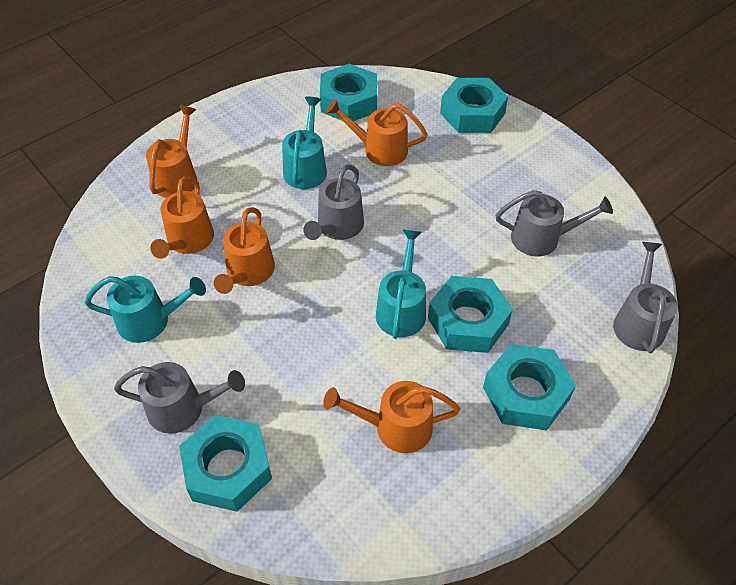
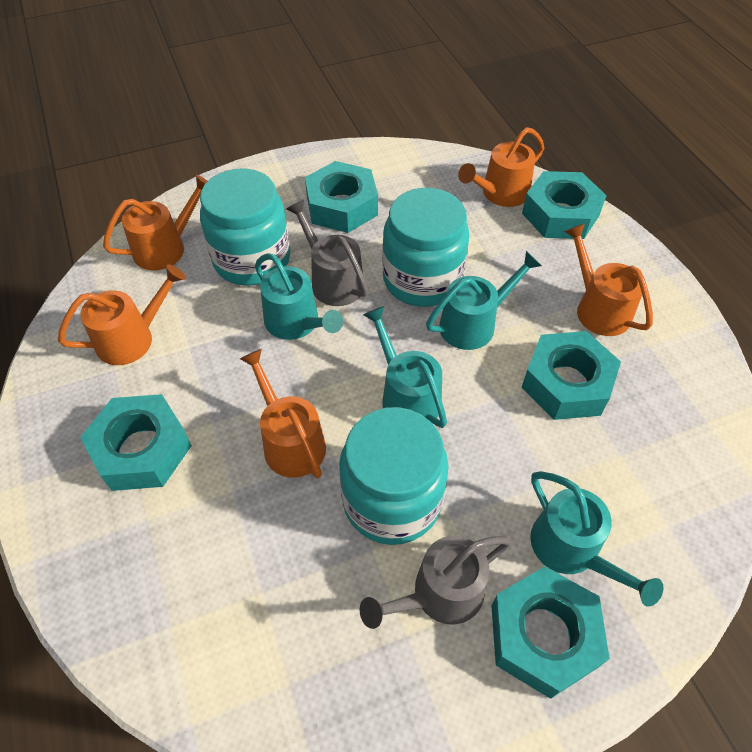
grey watering can: 4 -> 2
turquoise jar: 0 -> 3
turquoise watering can: 3 -> 4

